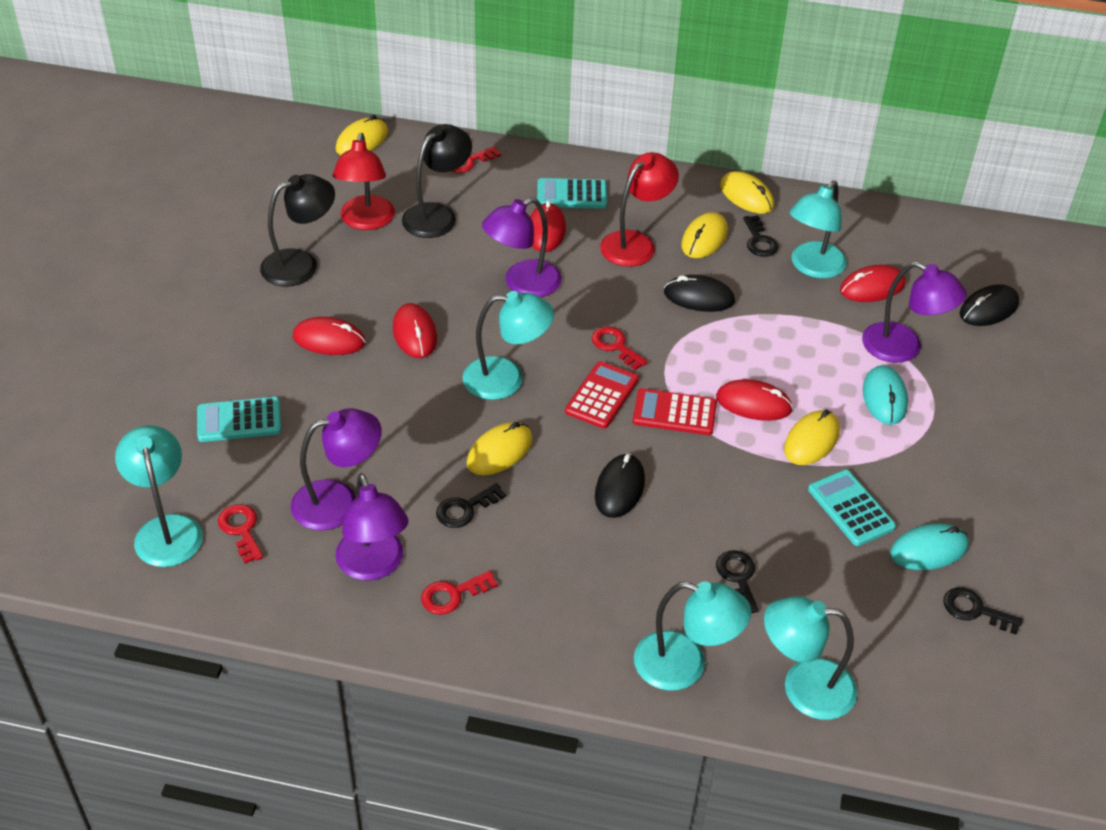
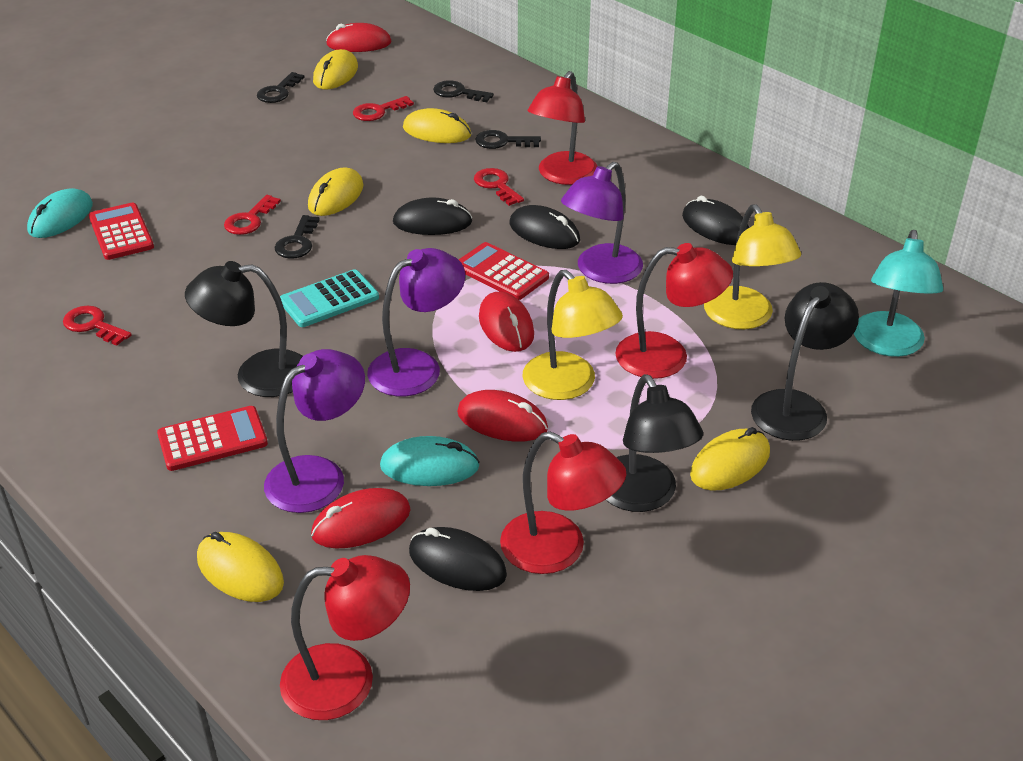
black lamp: 2 -> 3
black mouse: 3 -> 4
purple lamp: 4 -> 3
red calculator: 2 -> 3
red lamp: 2 -> 4
red mouse: 5 -> 4
turquoise calculator: 3 -> 1
turquoise lamp: 5 -> 1
yellow lamp: 0 -> 2

